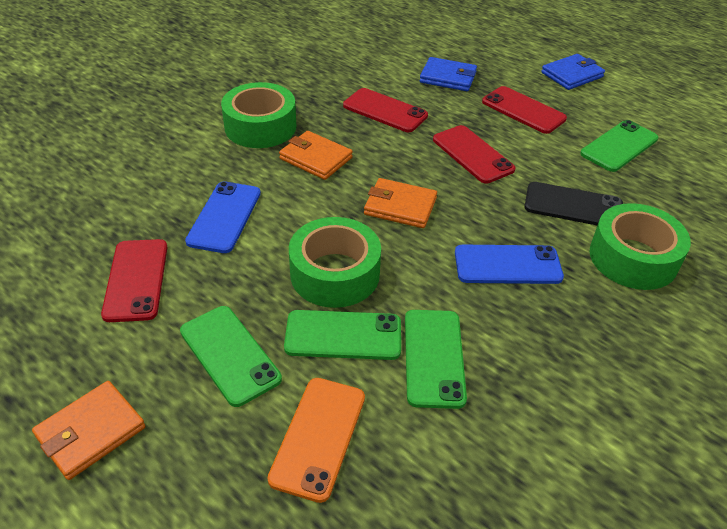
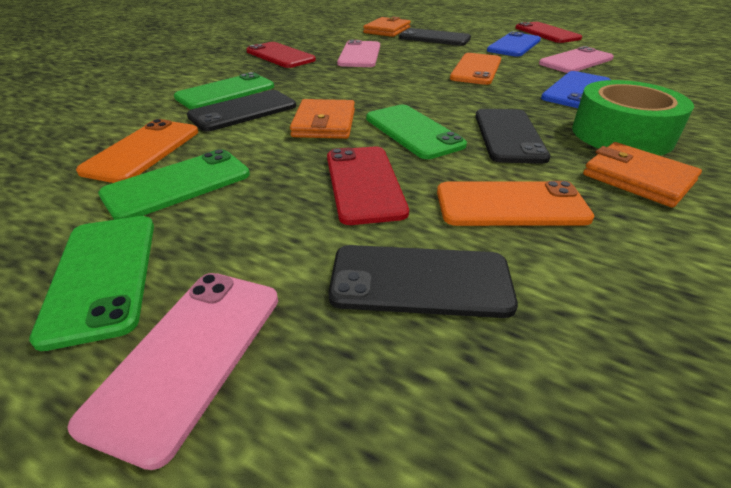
black phone: 1 -> 4
blue wallet: 2 -> 0
green tape: 3 -> 1
orange phone: 1 -> 3
pink phone: 0 -> 3
red phone: 4 -> 3

